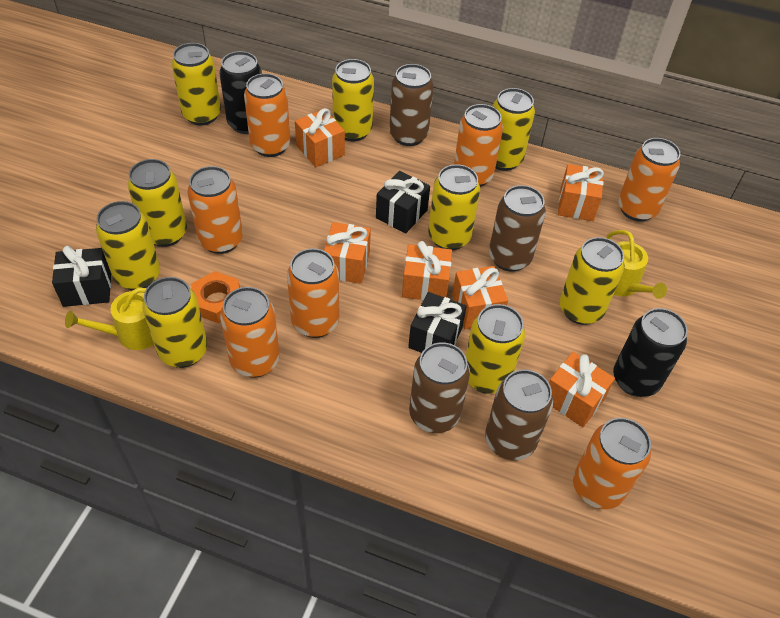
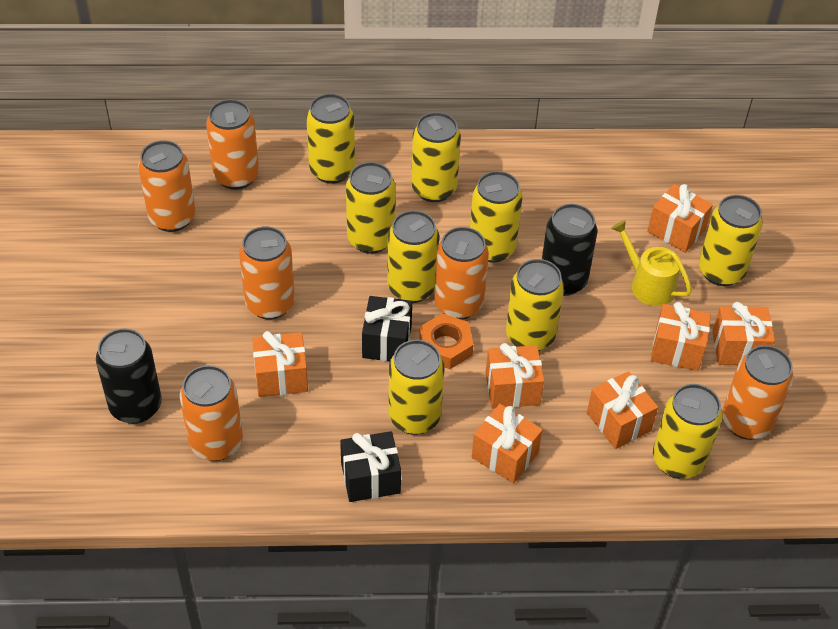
black gift: 3 -> 2
brown can: 4 -> 0
orange can: 7 -> 6
orange gift: 6 -> 7
yellow watering can: 2 -> 1

